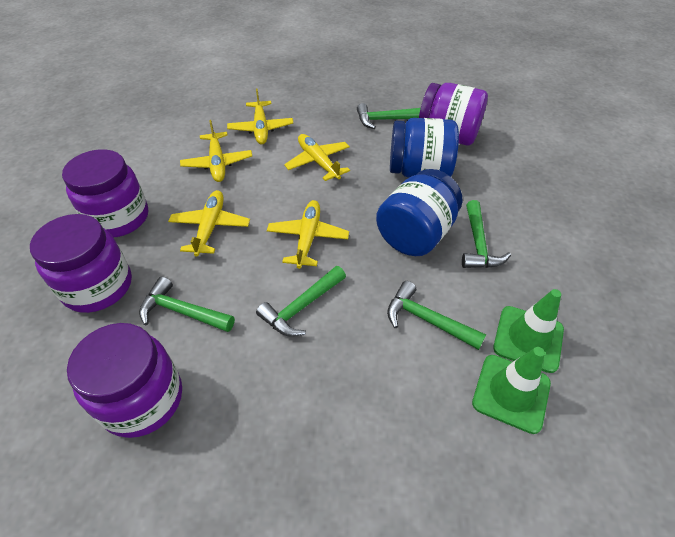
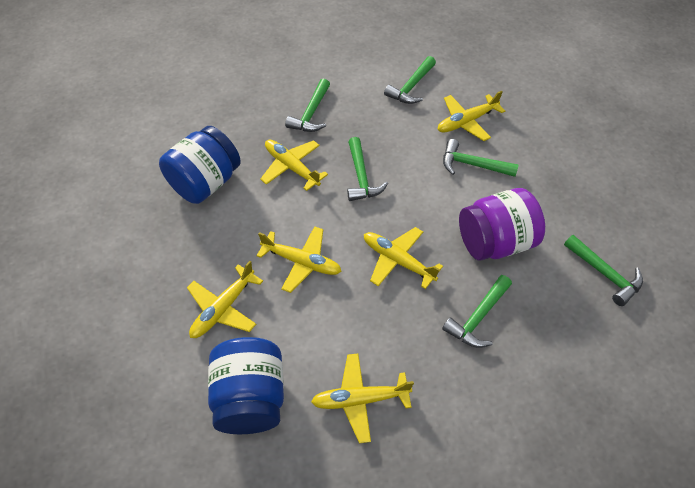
green hammer: 5 -> 6
green traffic cone: 2 -> 0
purple jar: 4 -> 1
yellow plane: 5 -> 6

